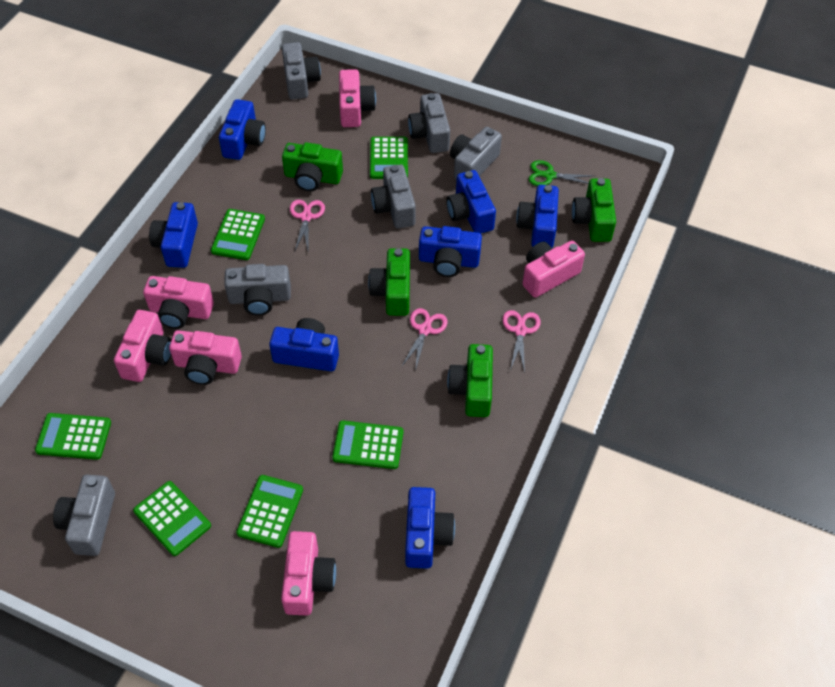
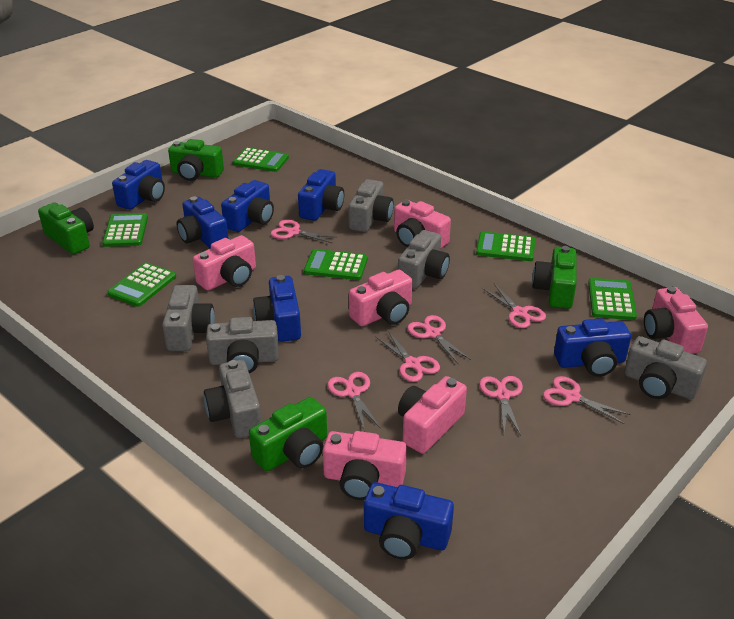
green scissors: 1 -> 0
pink scissors: 3 -> 7

